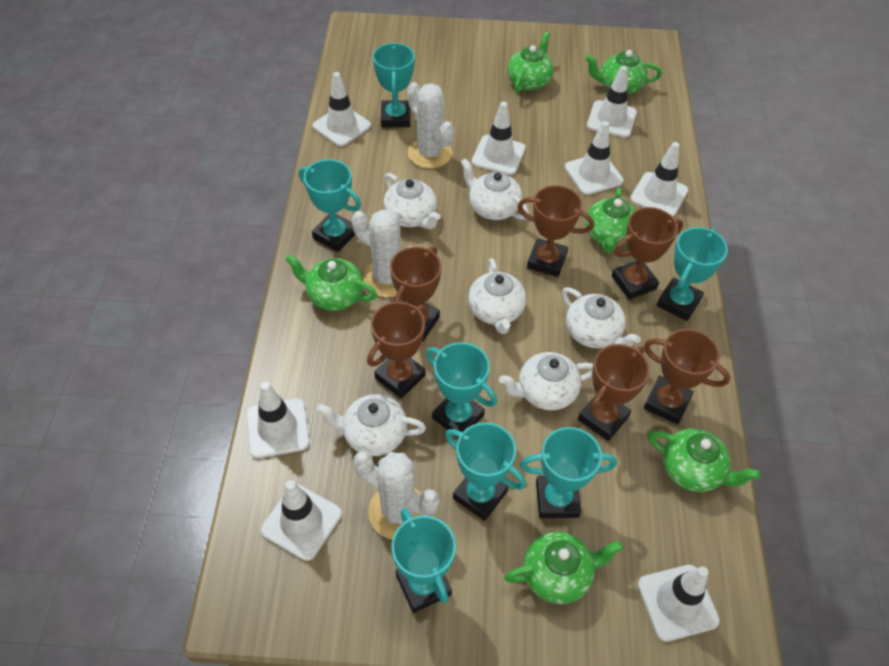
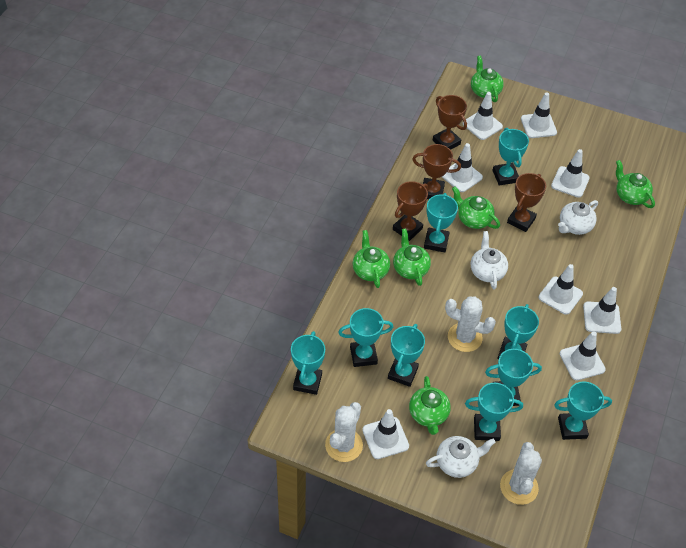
brown trophy: 6 -> 4
turquoise trophy: 7 -> 9
white teapot: 6 -> 3

